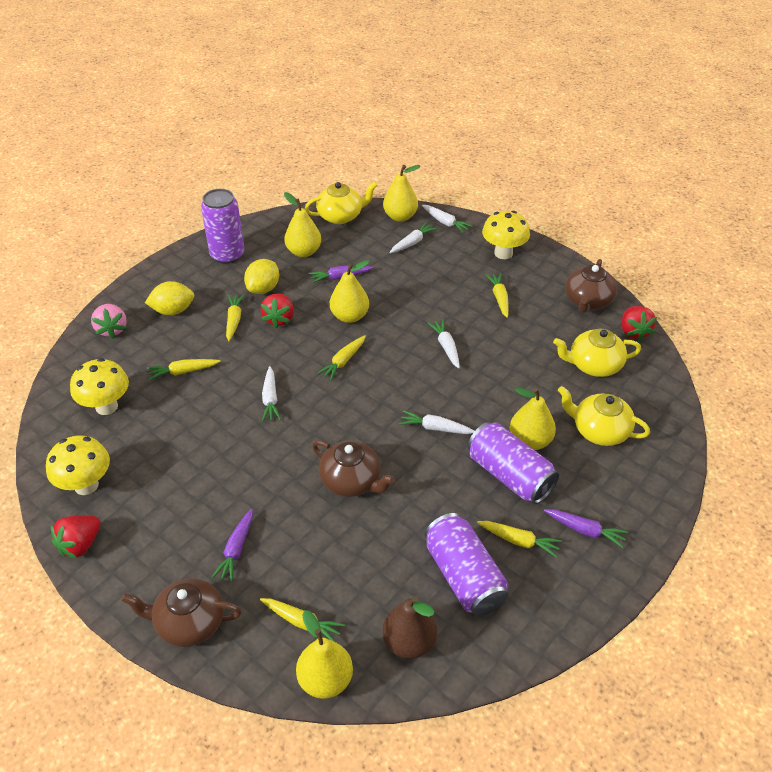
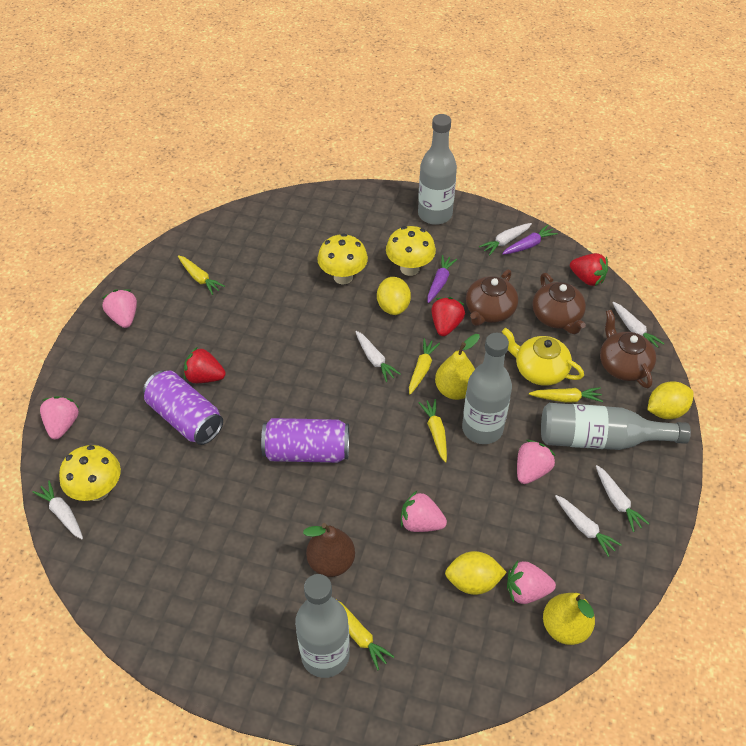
grey bottle: 0 -> 4
pink strawberry: 1 -> 5
purple can: 3 -> 2
purple carrot: 3 -> 2
white carrot: 5 -> 6
yellow carrot: 6 -> 5
yellow lemon: 2 -> 3
yellow pear: 5 -> 2
yellow teapot: 3 -> 1

